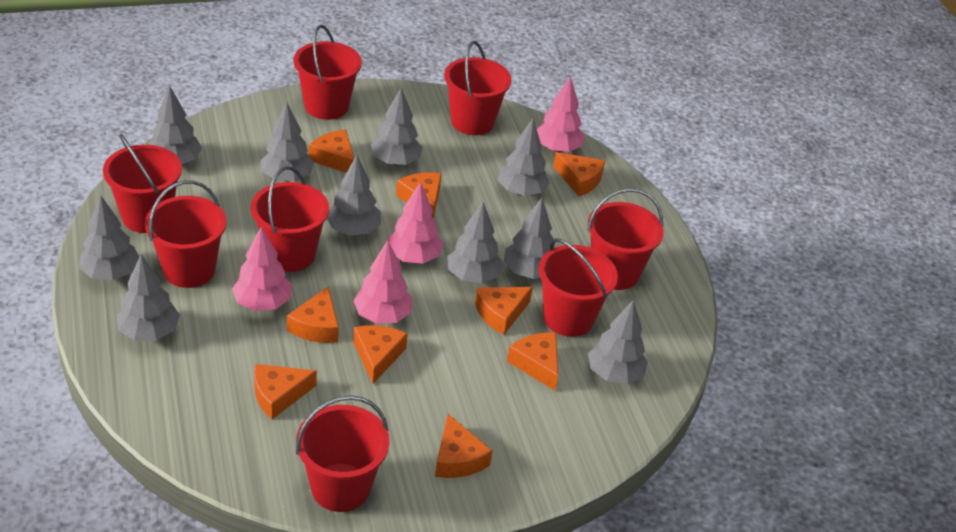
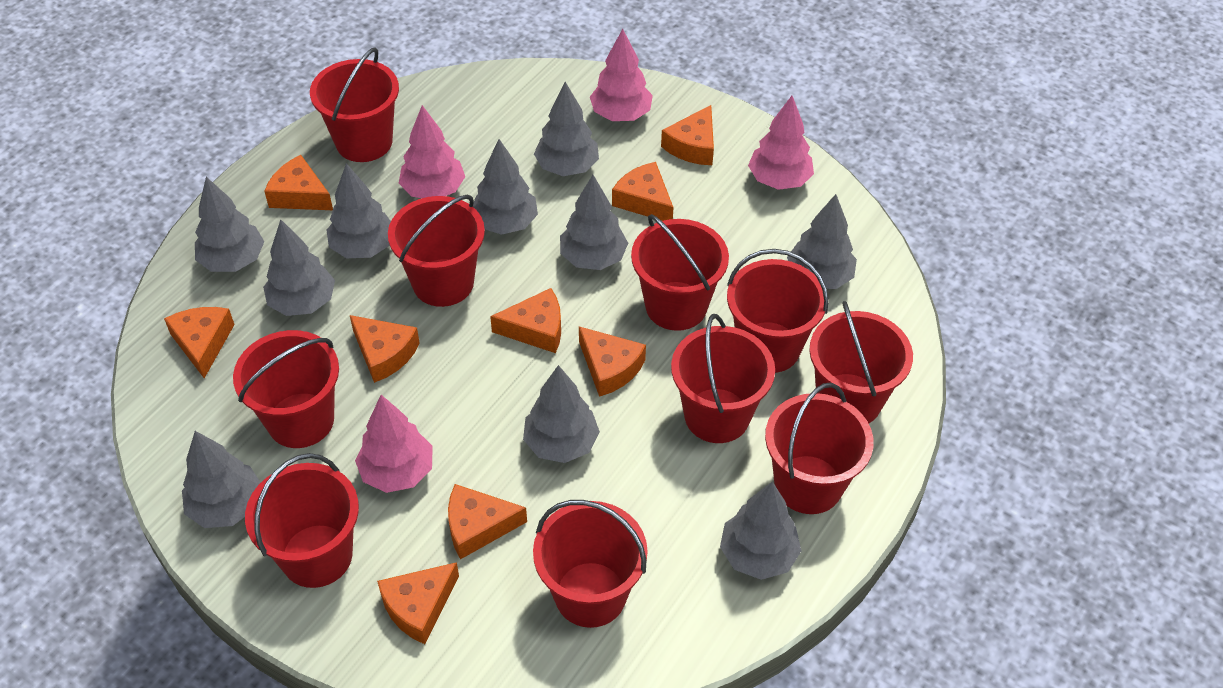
red bucket: 8 -> 10

